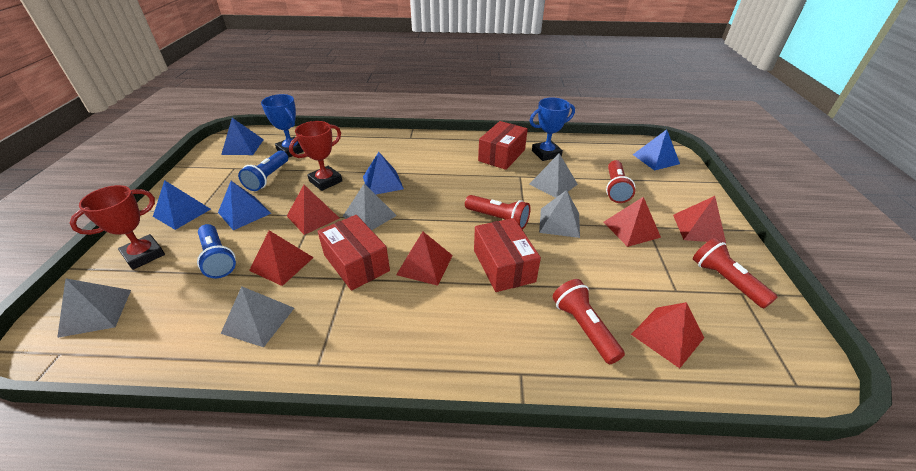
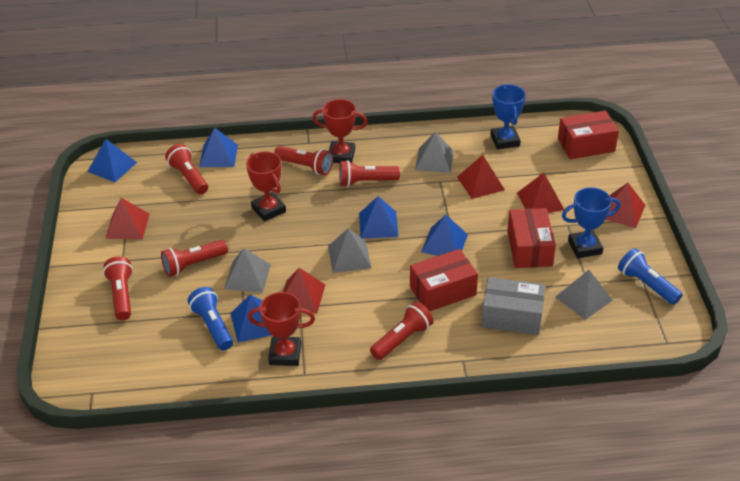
grey box: 0 -> 1
grey pyramid: 5 -> 4
red flashlight: 4 -> 6
red pyramid: 6 -> 5
red trophy: 2 -> 3

